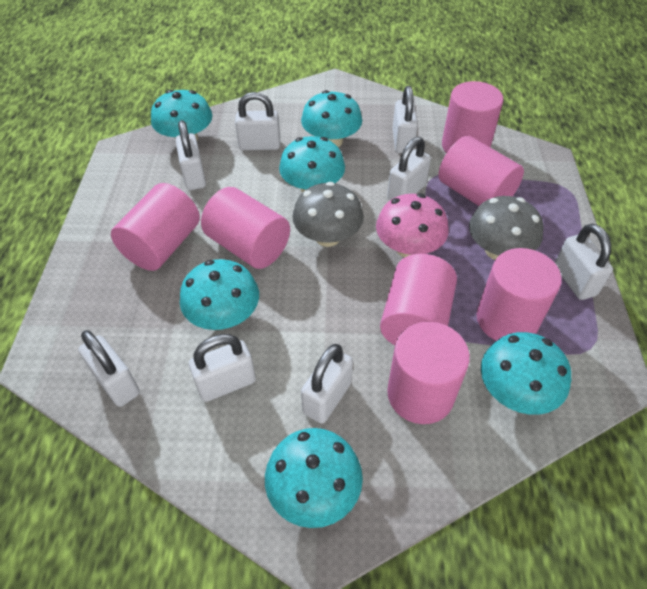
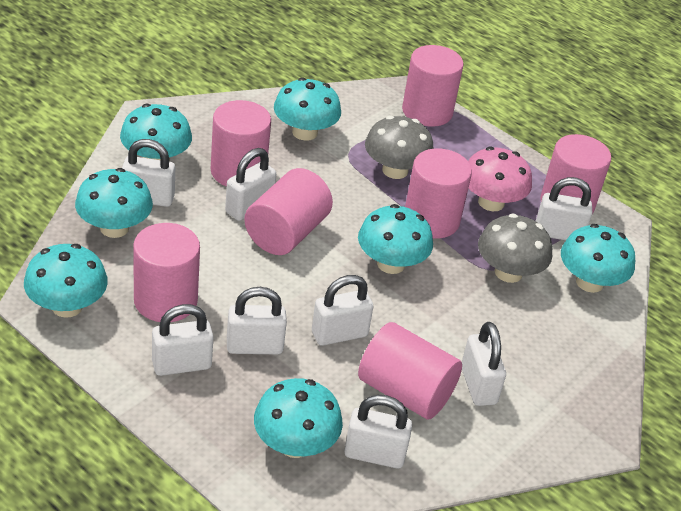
turquoise mushroom: 6 -> 7

